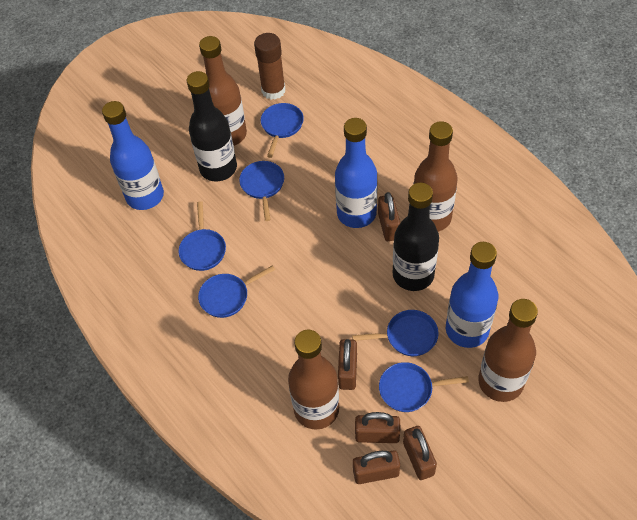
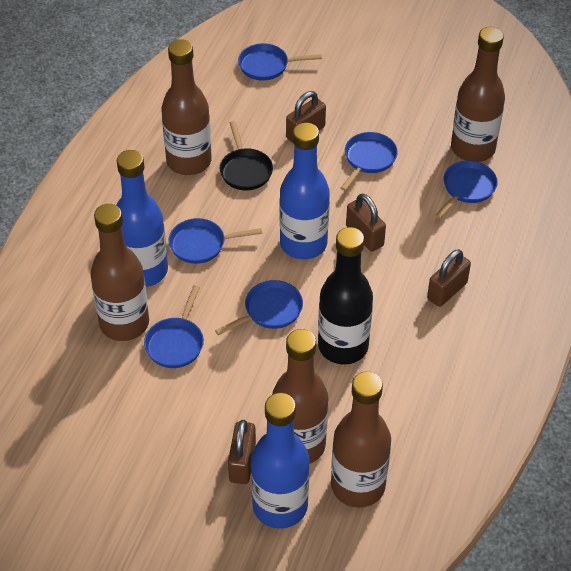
black bottle: 2 -> 1
black pan: 0 -> 1
brown bottle: 4 -> 5
brown glue stick: 1 -> 0
brown padlock: 5 -> 4

